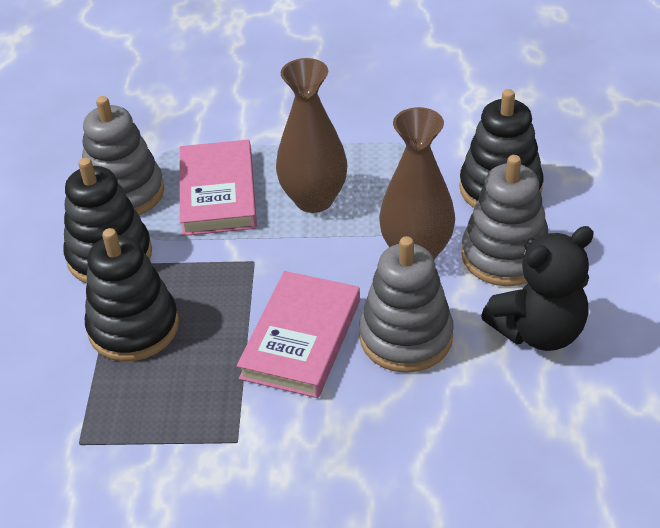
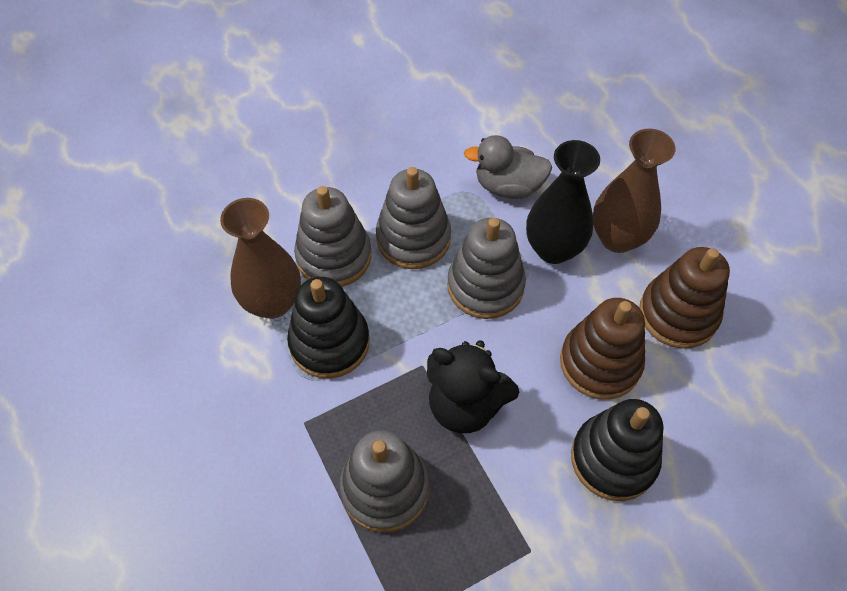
black stacking toy: 3 -> 2
black vase: 0 -> 1
brown stacking toy: 0 -> 2
grey duck: 0 -> 1
grey stacking toy: 3 -> 4
pink book: 2 -> 0

